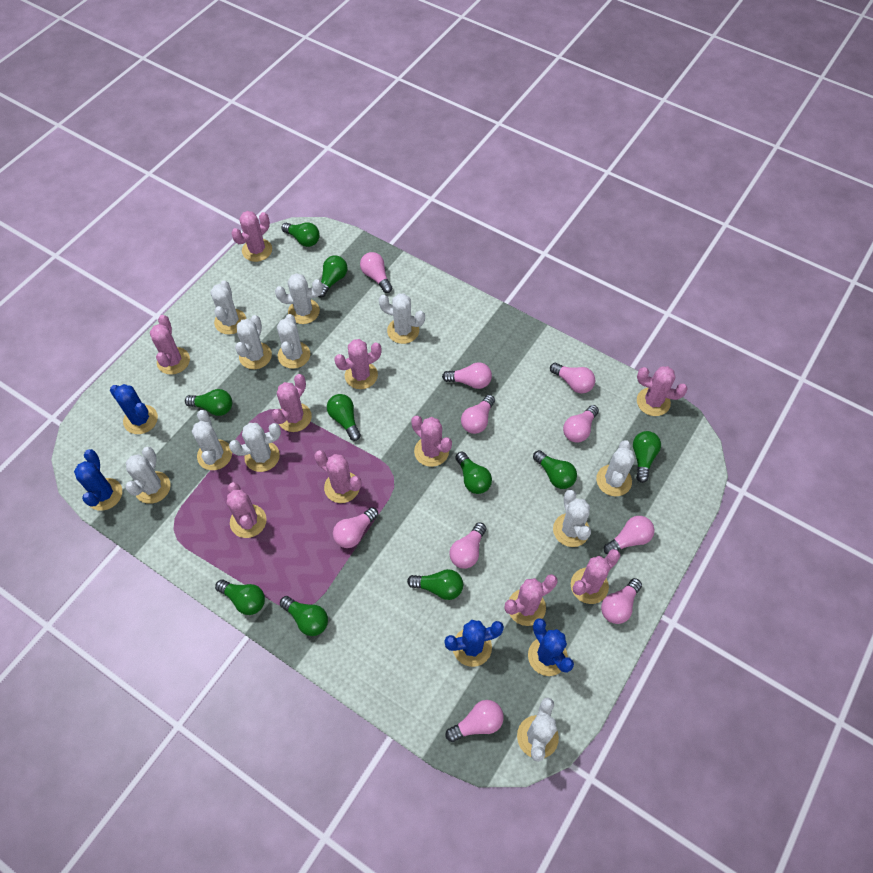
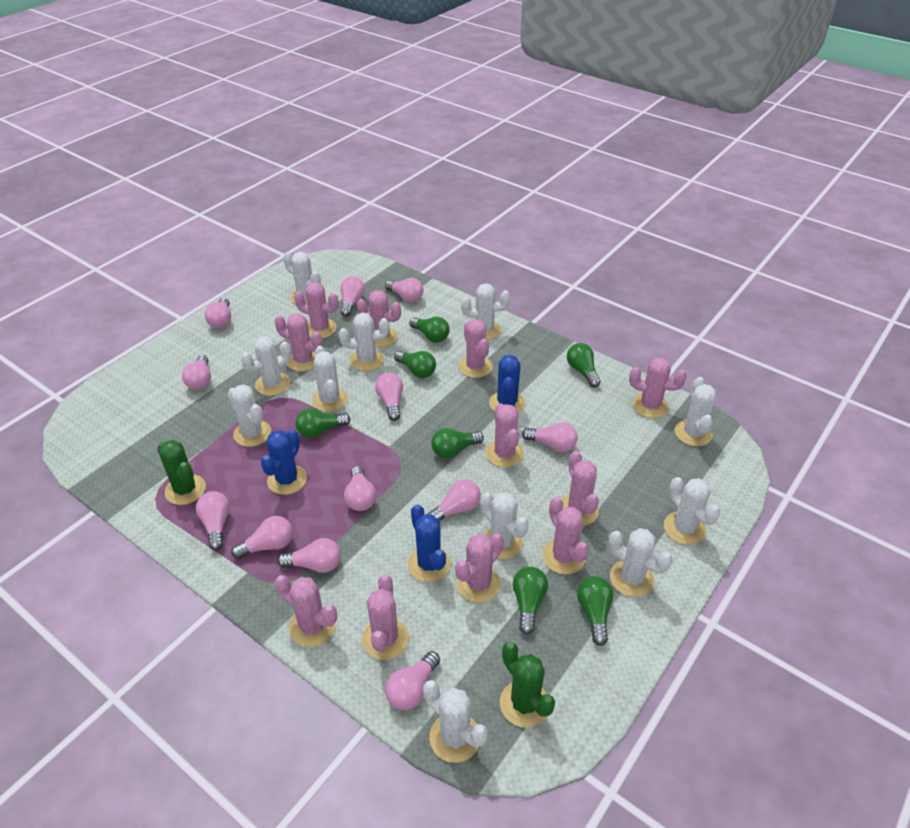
blue cactus: 4 -> 3
green cactus: 0 -> 2
green light bulb: 10 -> 7
pink cactus: 10 -> 11
pink light bulb: 10 -> 12

